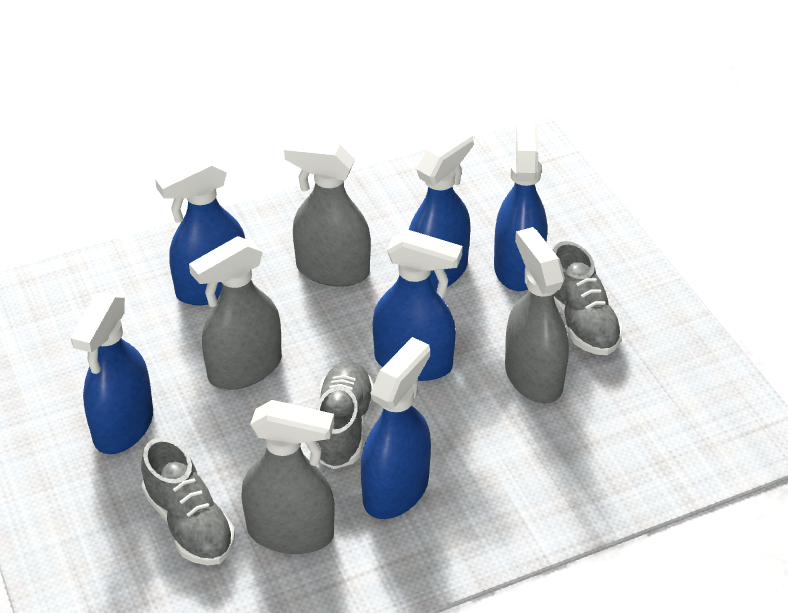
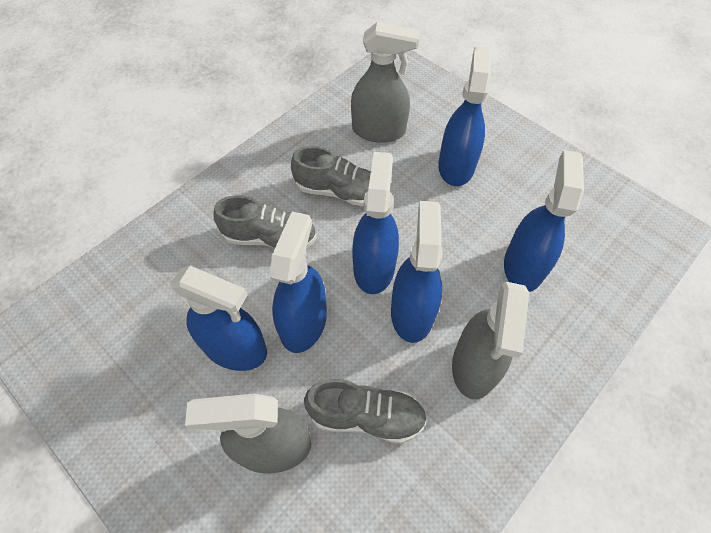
grey spray bottle: 4 -> 3

